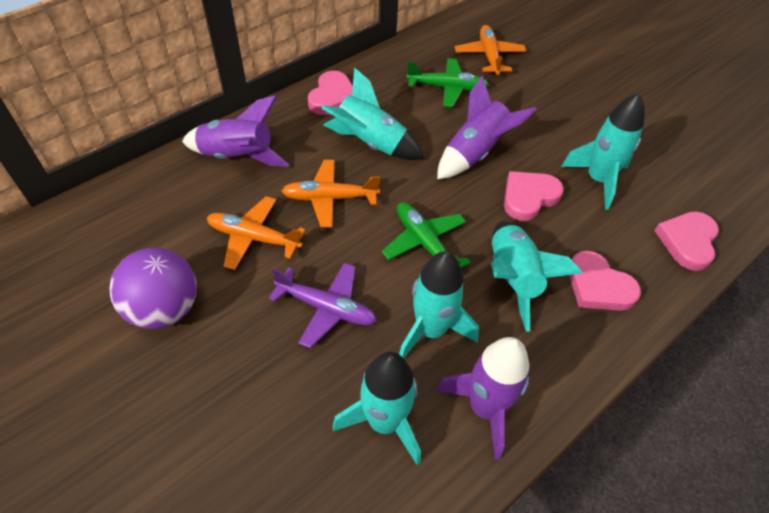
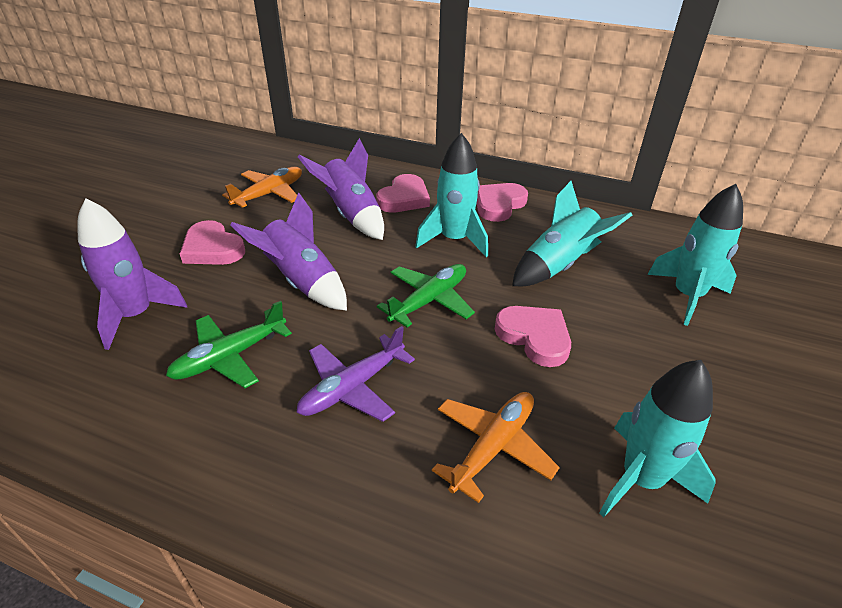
orange plane: 3 -> 2
purple ball: 1 -> 0
turquoise rocket: 5 -> 4

